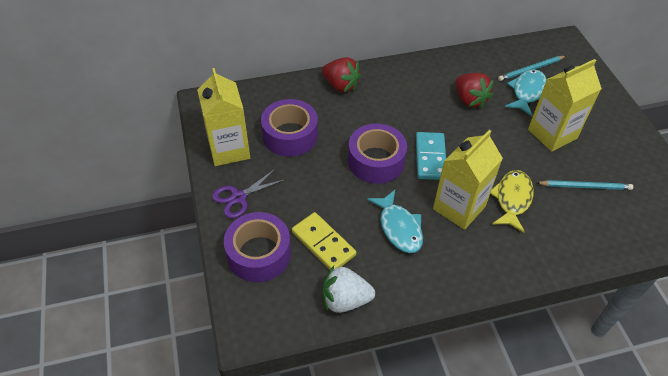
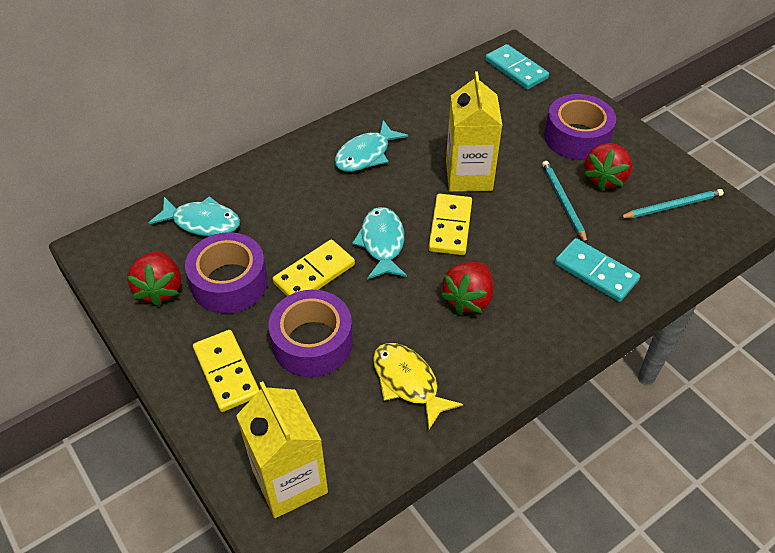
purple scissors: 1 -> 0
red strawberry: 2 -> 3
turquoise domino: 1 -> 2
turquoise fish: 2 -> 3
white strawberry: 1 -> 0
yellow carton: 3 -> 2
yellow domino: 1 -> 3

